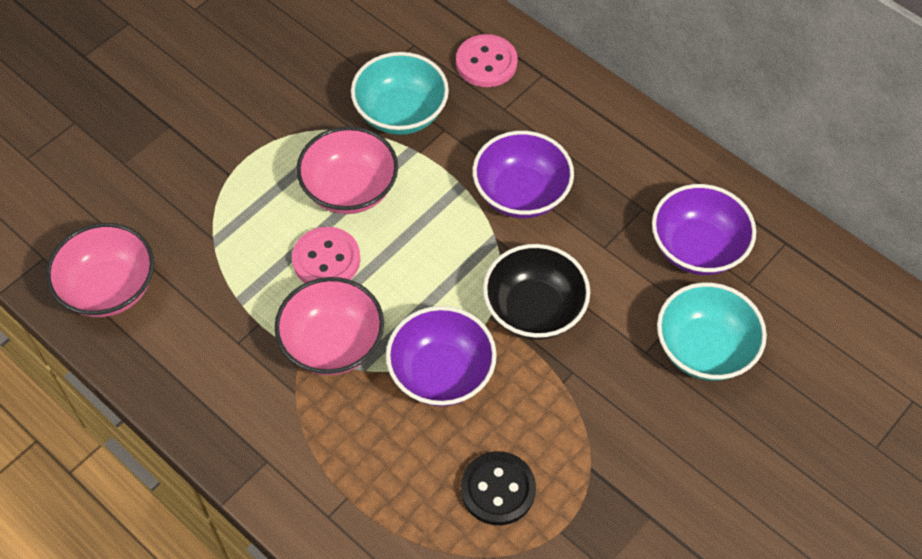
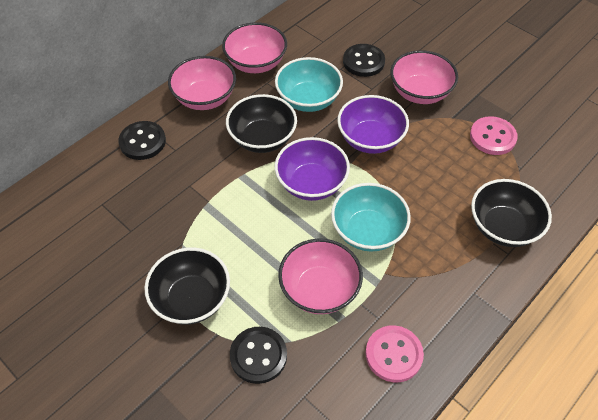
black bowl: 1 -> 3
black button: 1 -> 3
pink bowl: 3 -> 4
purple bowl: 3 -> 2

